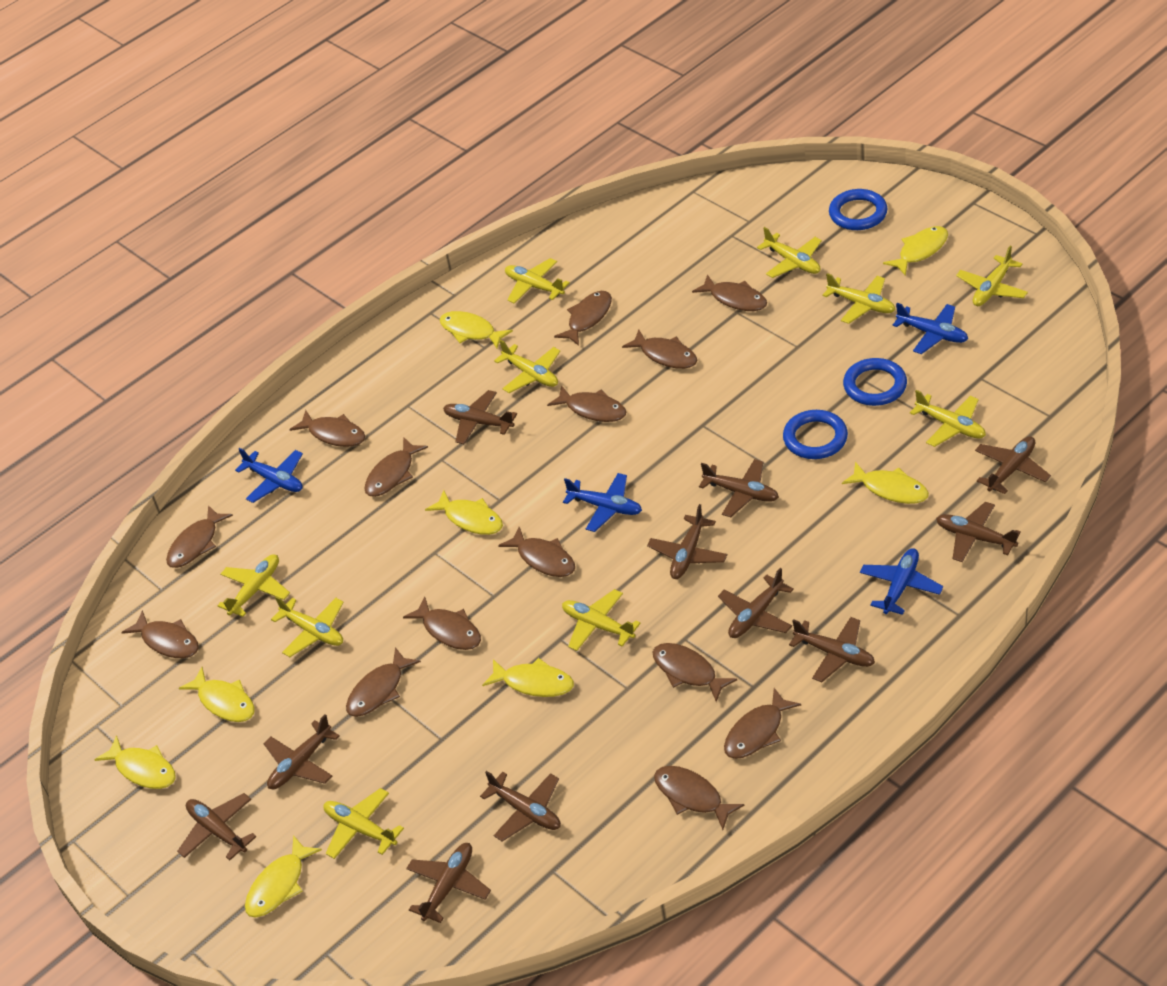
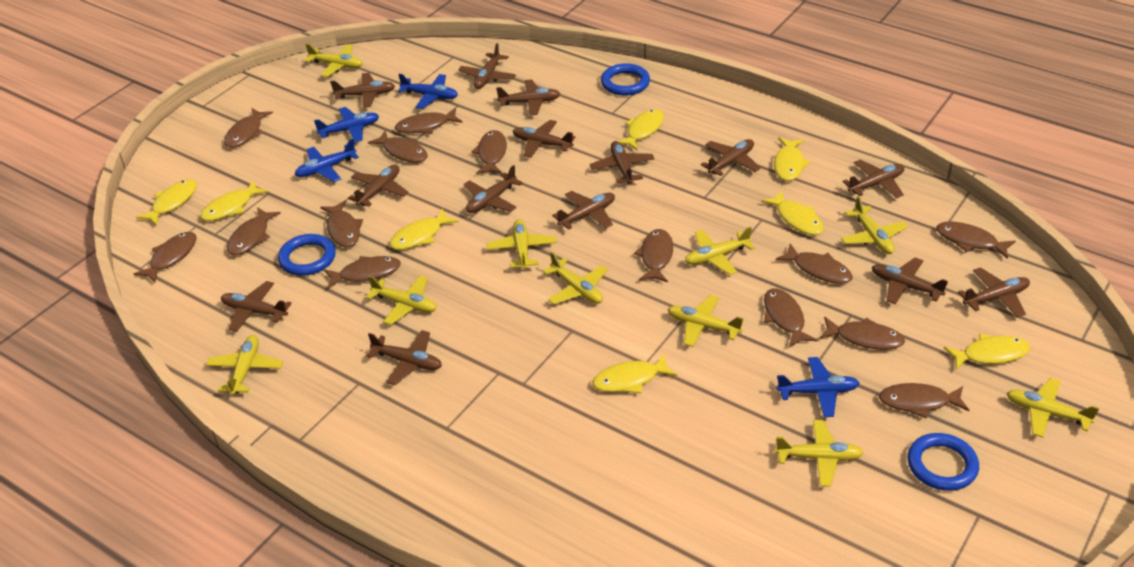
brown plane: 11 -> 14

